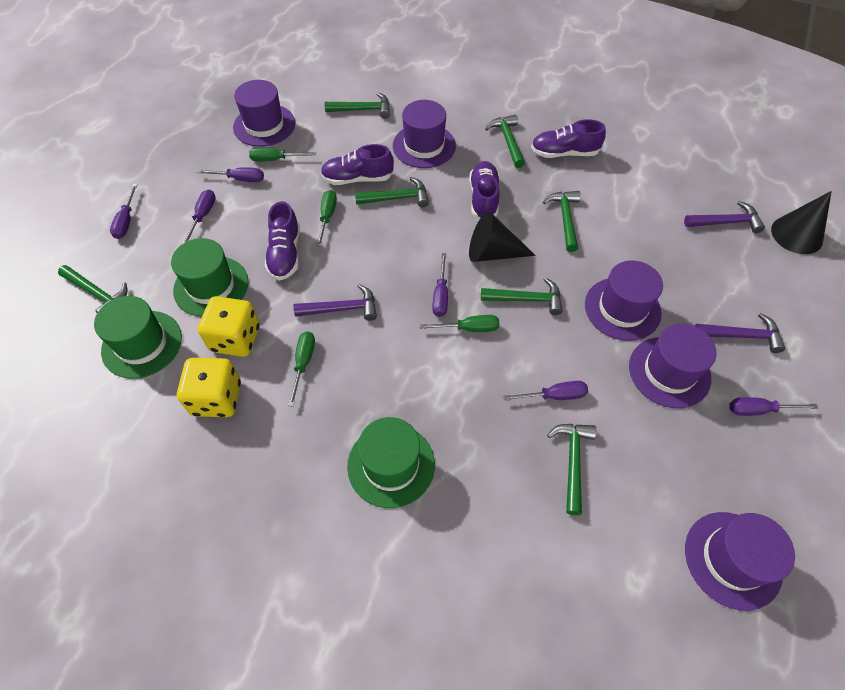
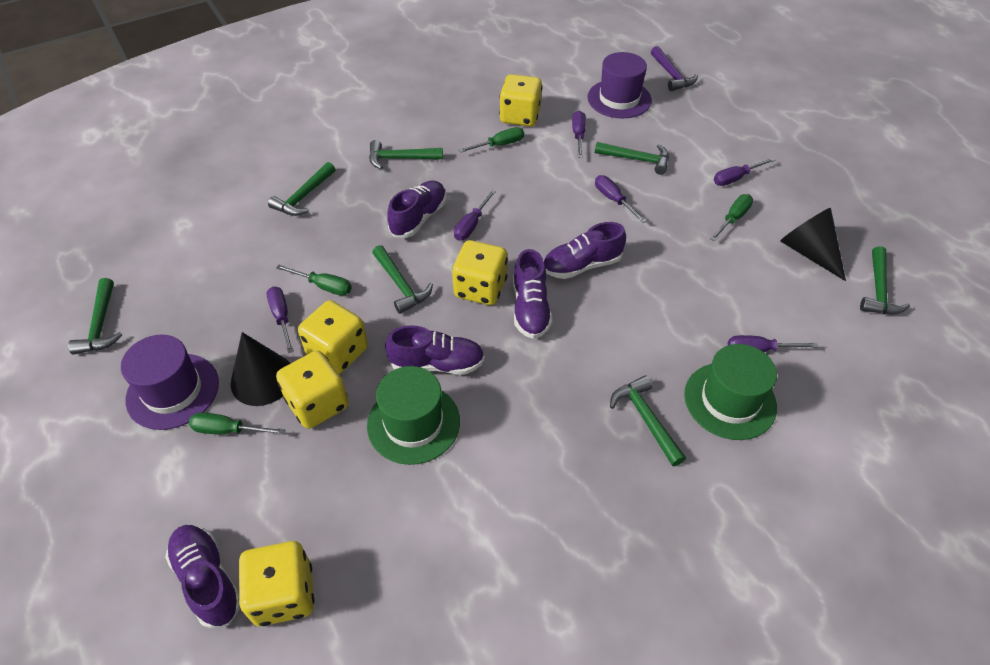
green hat: 3 -> 2
purple hammer: 3 -> 1
purple hat: 5 -> 2
purple shoe: 4 -> 5
yellow dice: 2 -> 5

